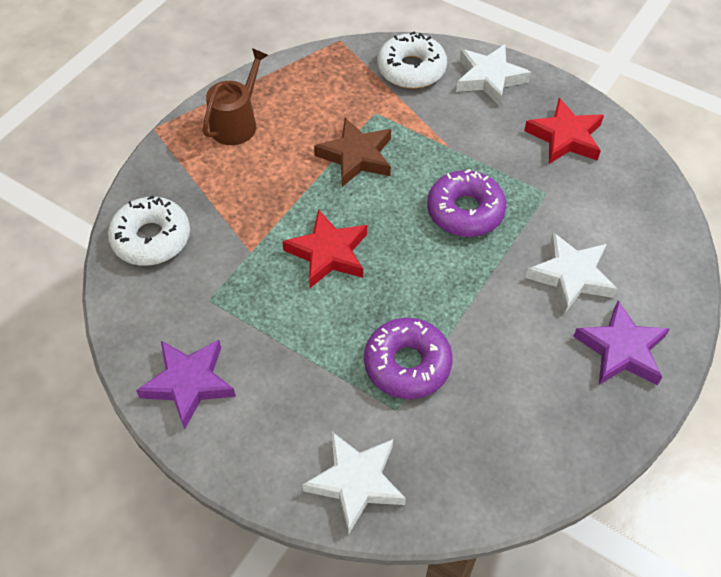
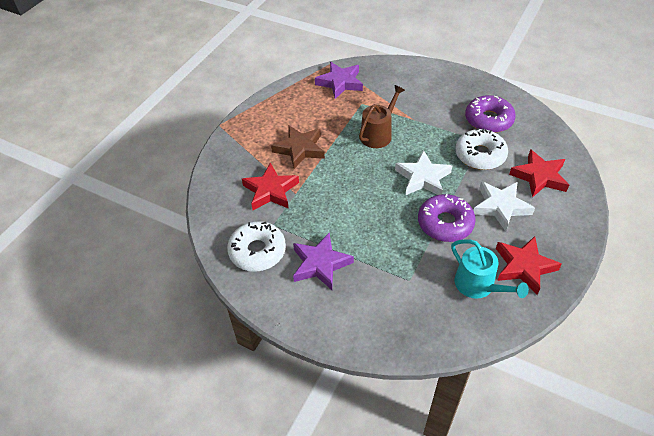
red star: 2 -> 3
turquoise watering can: 0 -> 1
white star: 3 -> 2

